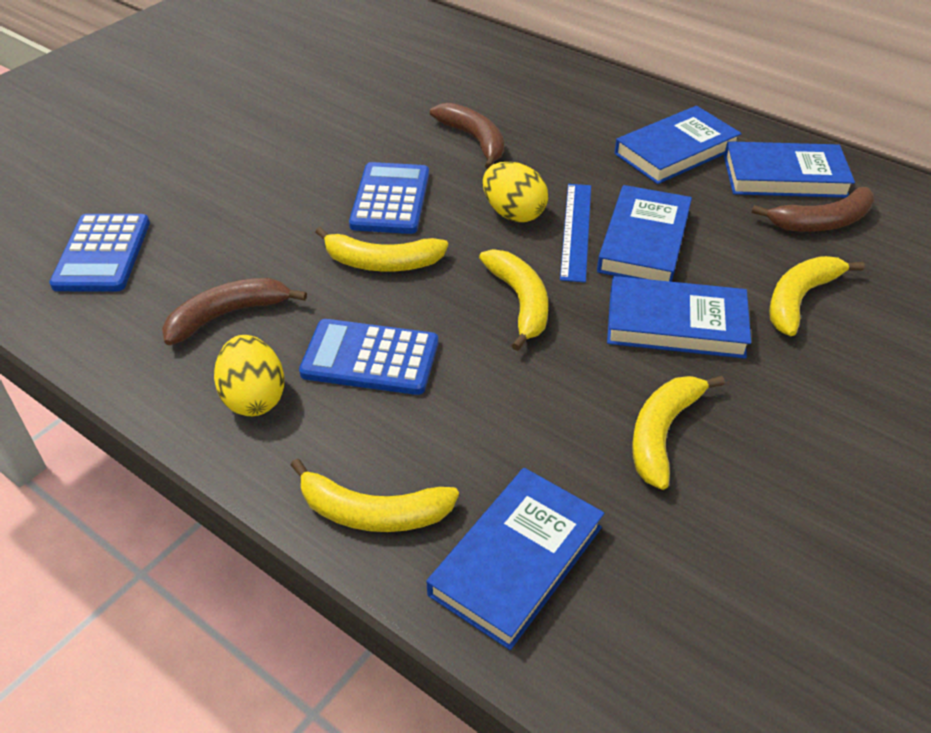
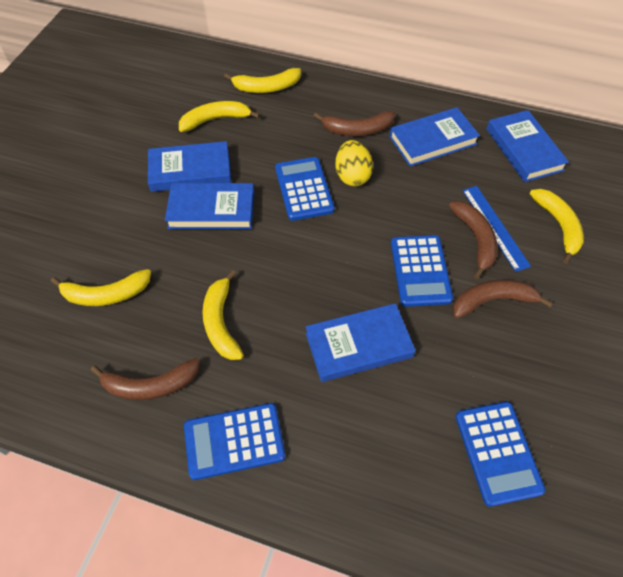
blue calculator: 3 -> 4
brown banana: 3 -> 4
yellow egg: 2 -> 1

